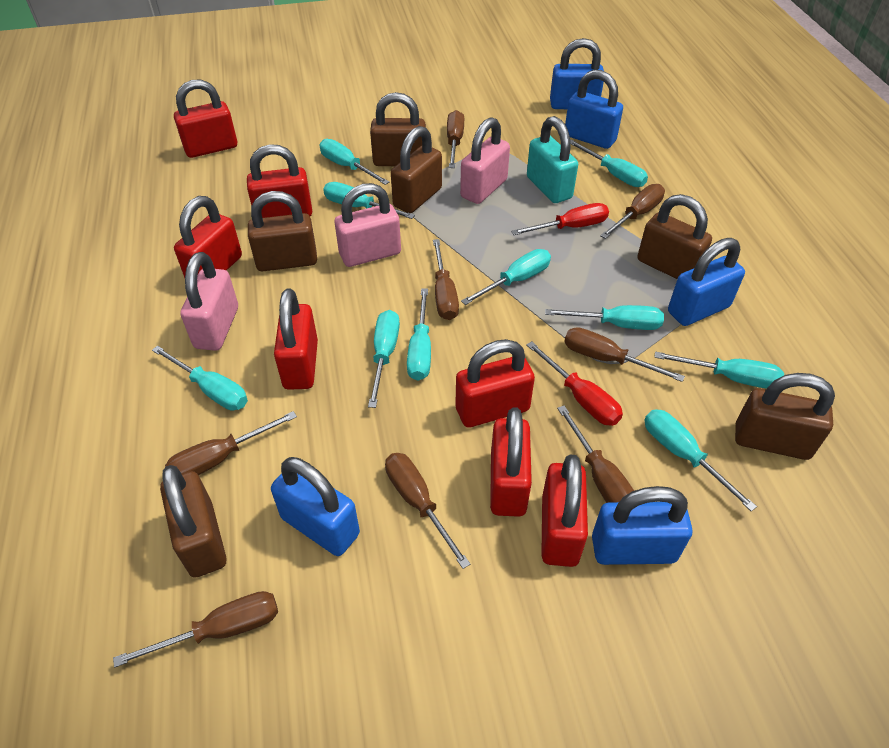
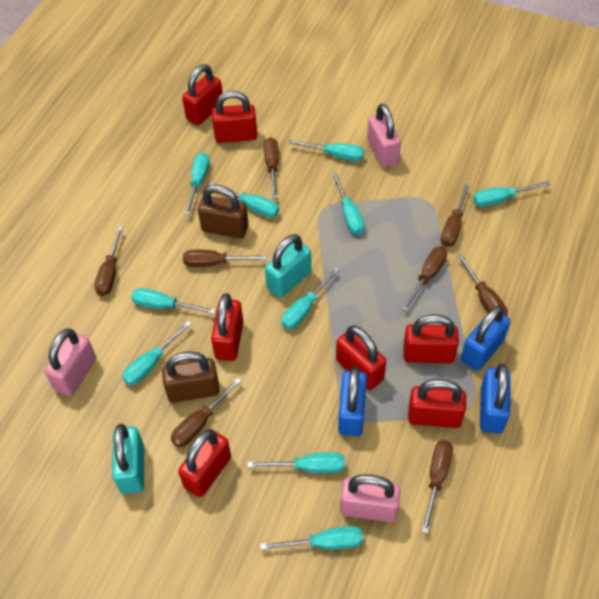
blue padlock: 5 -> 3
brown padlock: 6 -> 2
red screwdriver: 2 -> 0
turquoise padlock: 1 -> 2

